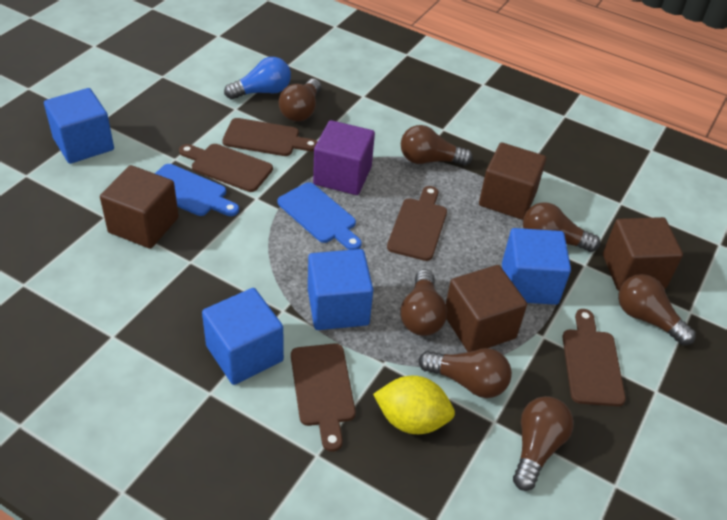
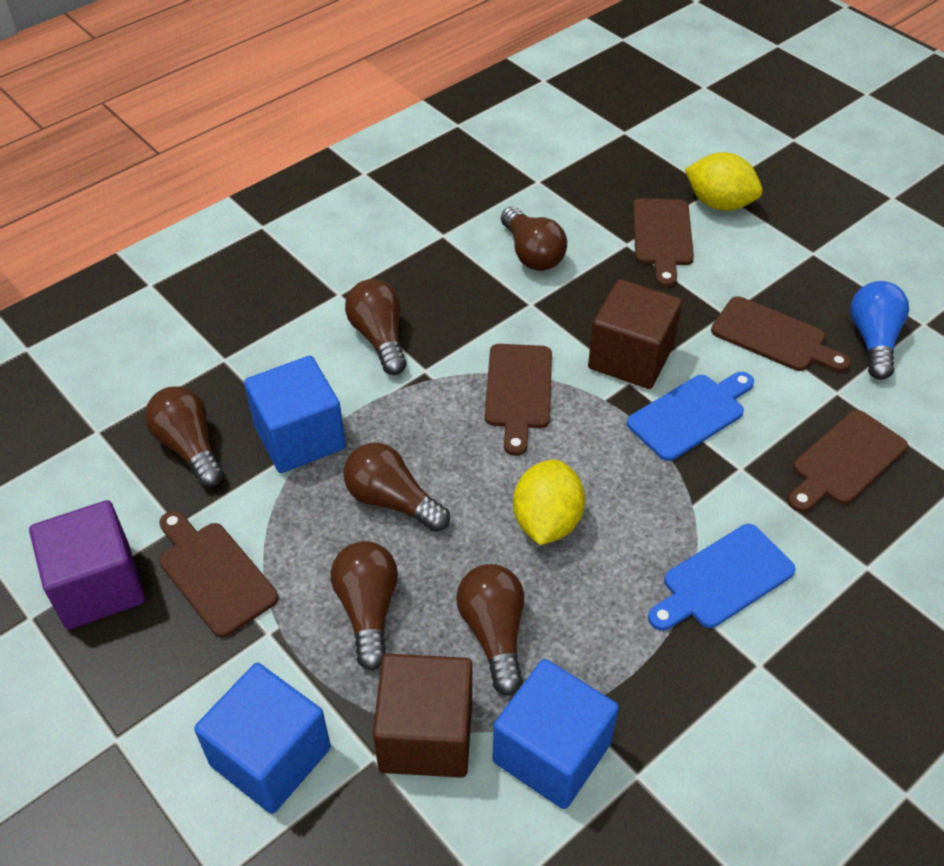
blue cube: 4 -> 3
brown cube: 4 -> 2
brown light bulb: 7 -> 6
yellow lemon: 1 -> 2

